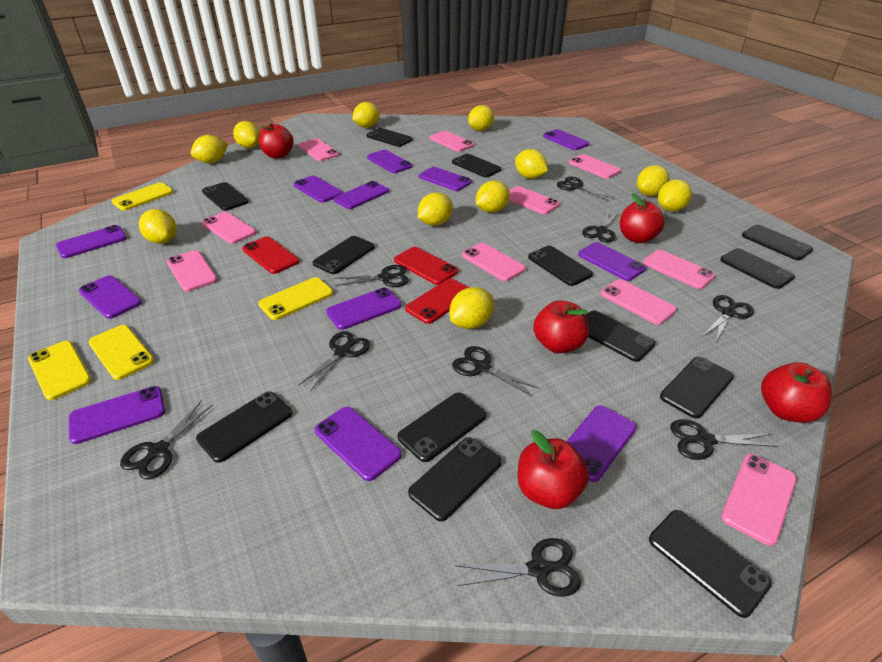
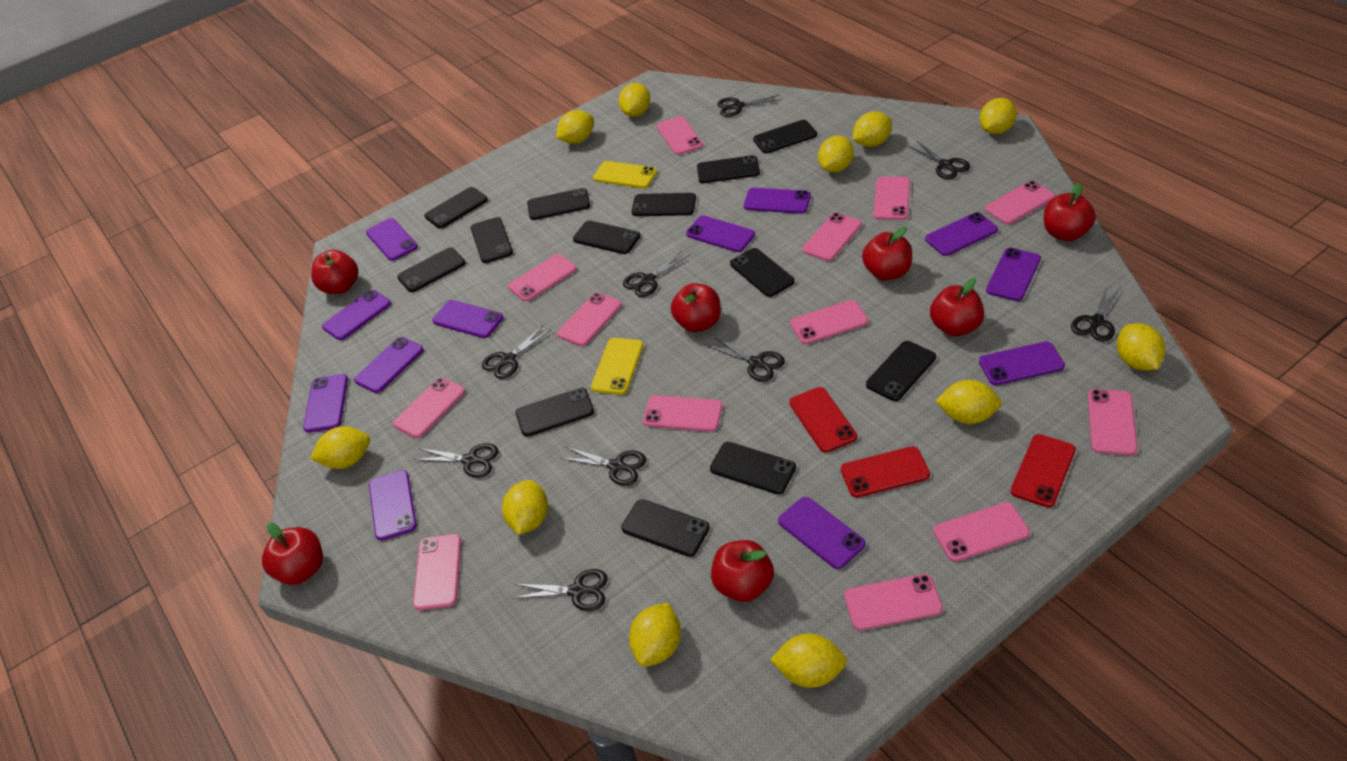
pink phone: 10 -> 13
red apple: 5 -> 7
yellow phone: 4 -> 2

